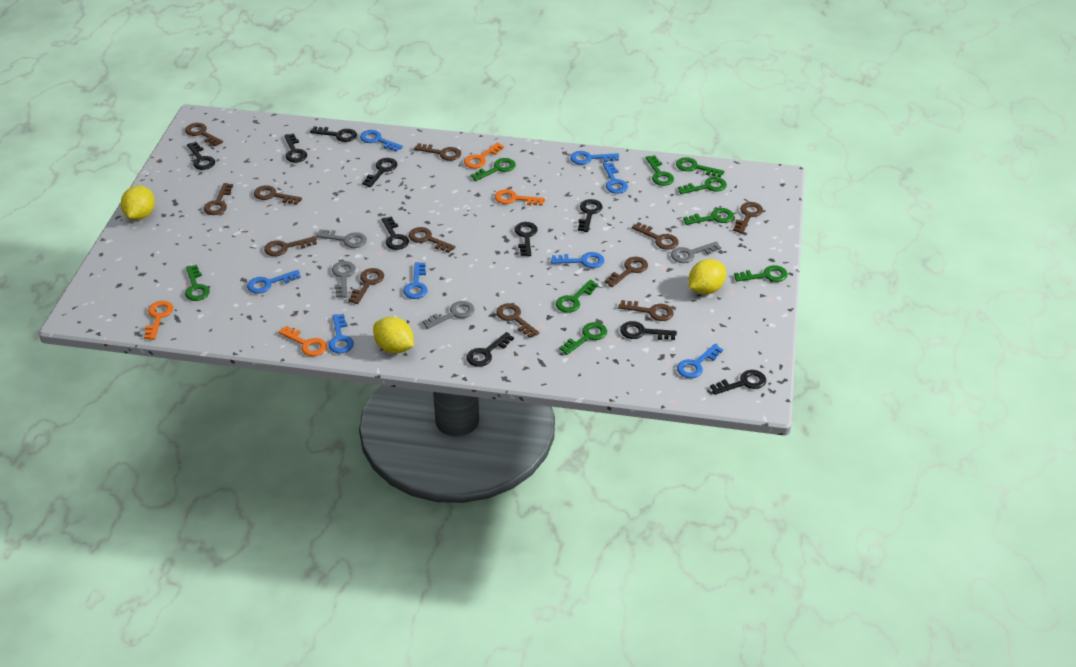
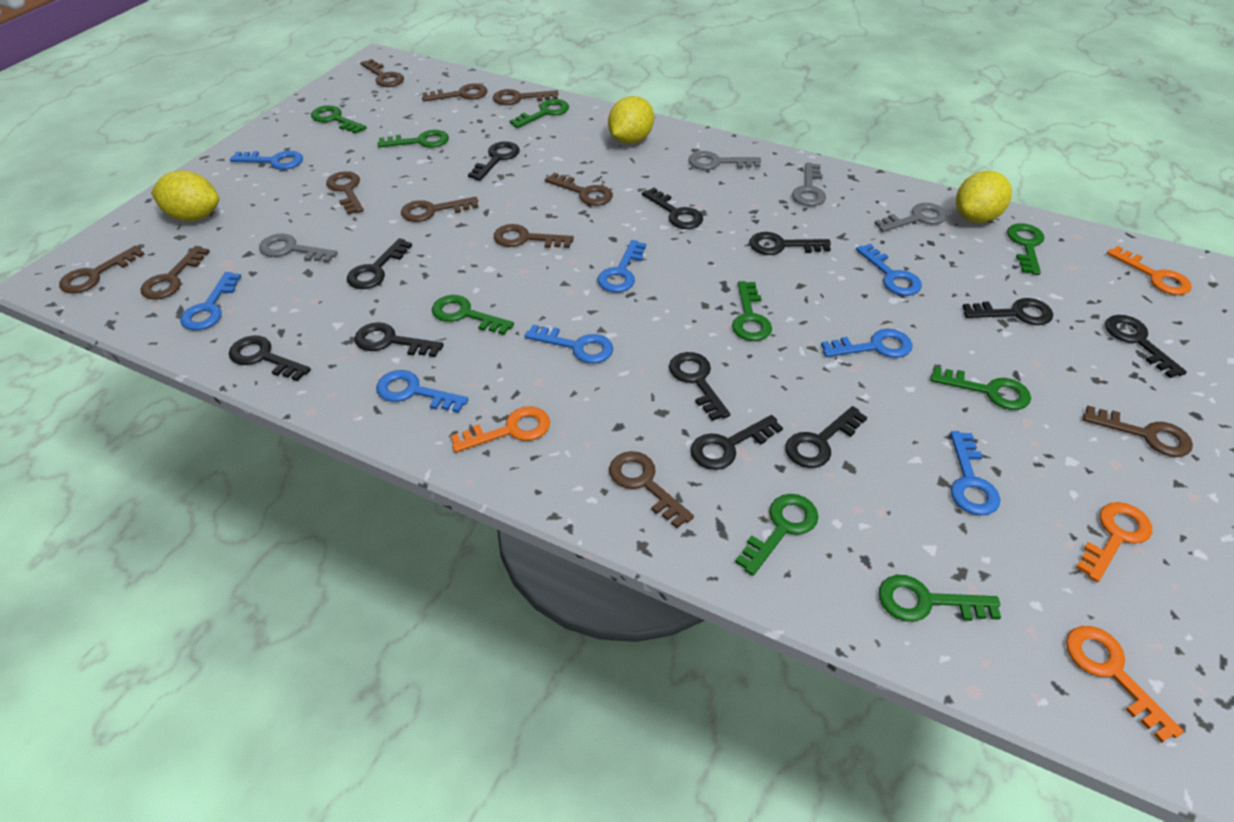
black key: 10 -> 11
brown key: 12 -> 11

